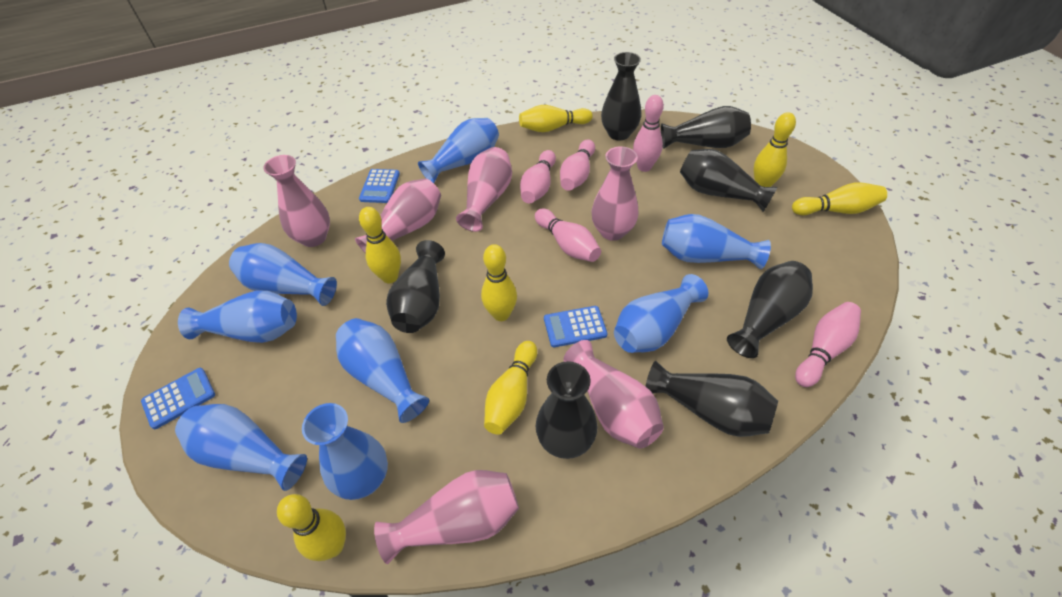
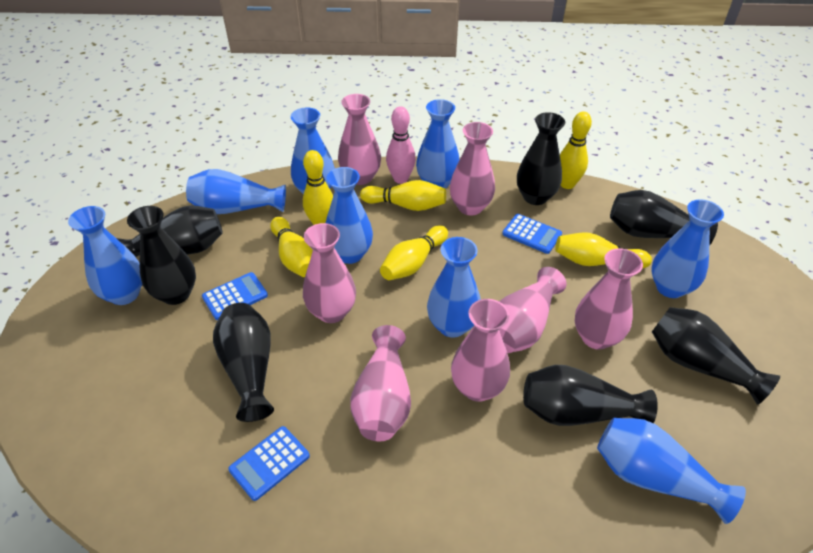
pink bowling pin: 5 -> 1
pink vase: 6 -> 7
yellow bowling pin: 7 -> 6

